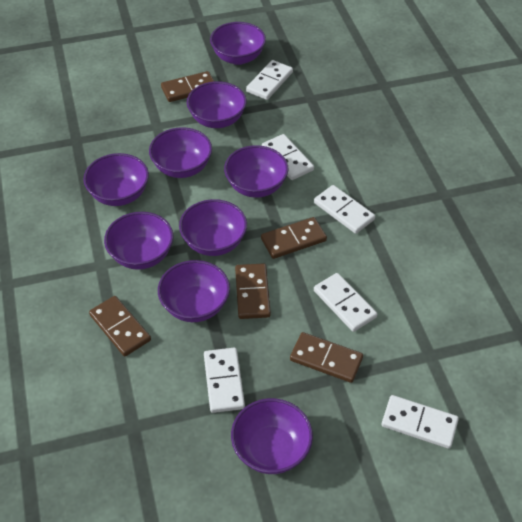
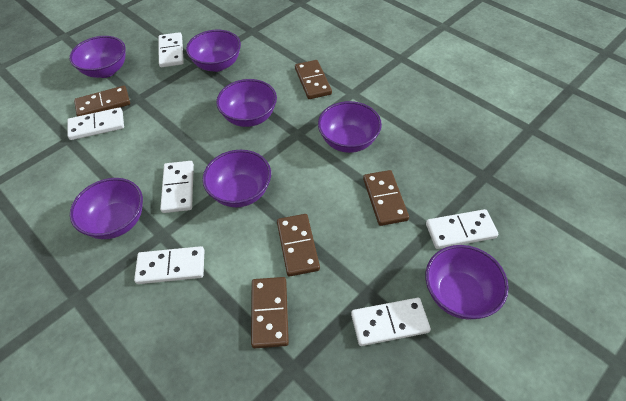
purple bowl: 9 -> 7

